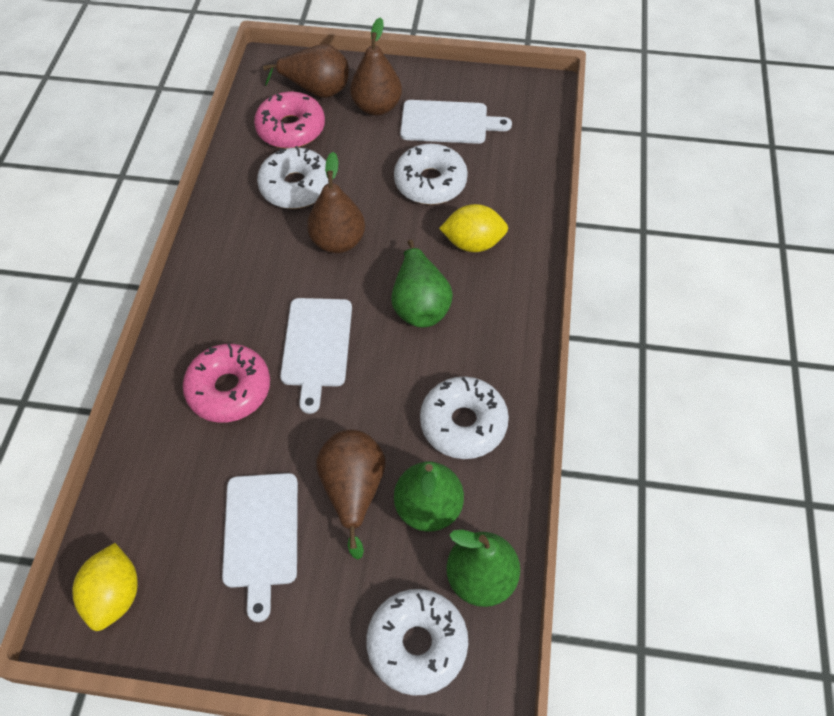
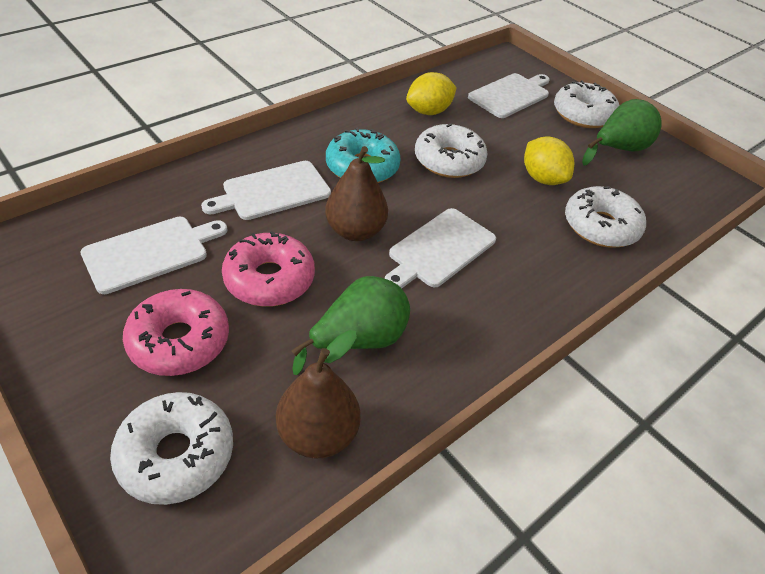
brown pear: 4 -> 2
green pear: 3 -> 2
turquoise donut: 0 -> 1
white cutting board: 3 -> 4

